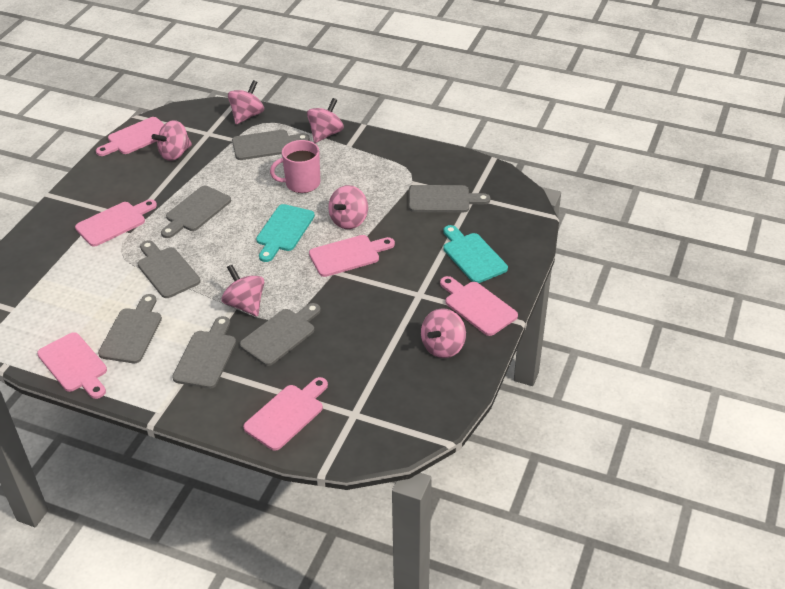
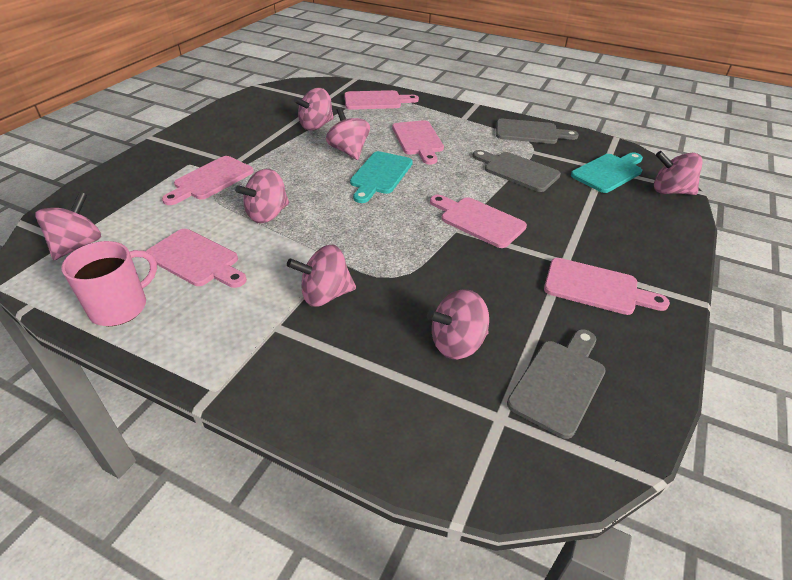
grey cutting board: 7 -> 3
pink spinning top: 6 -> 7

